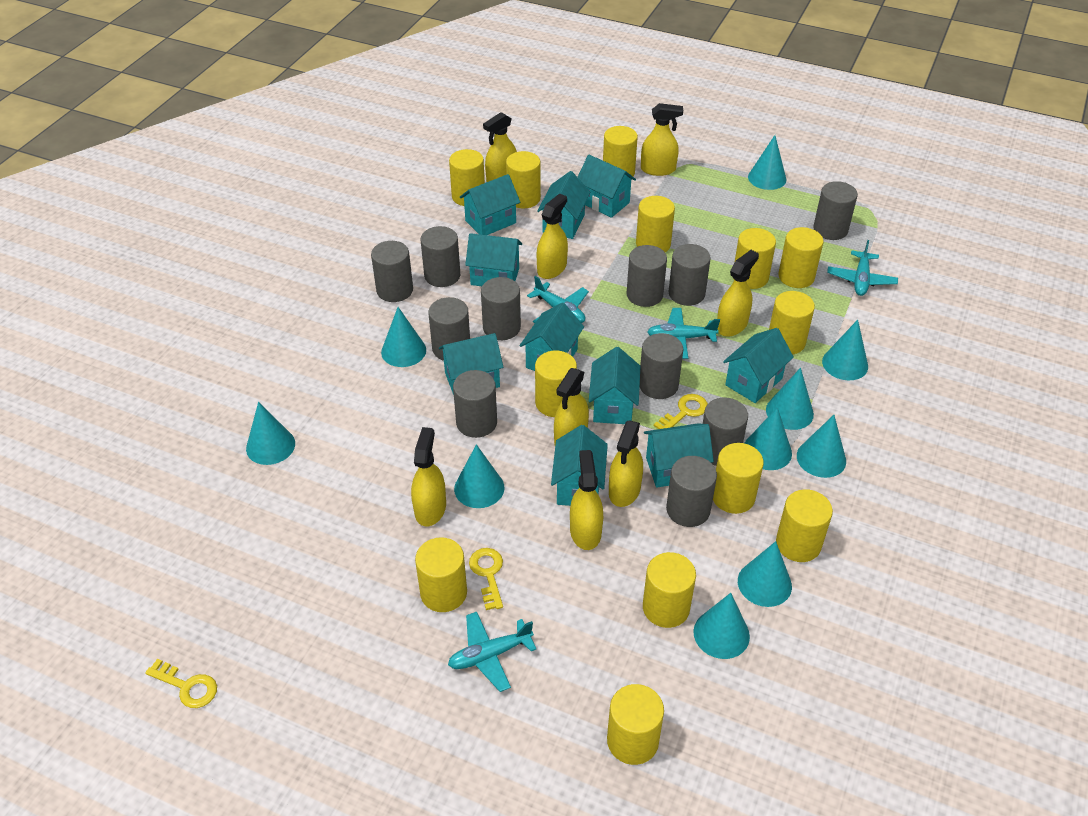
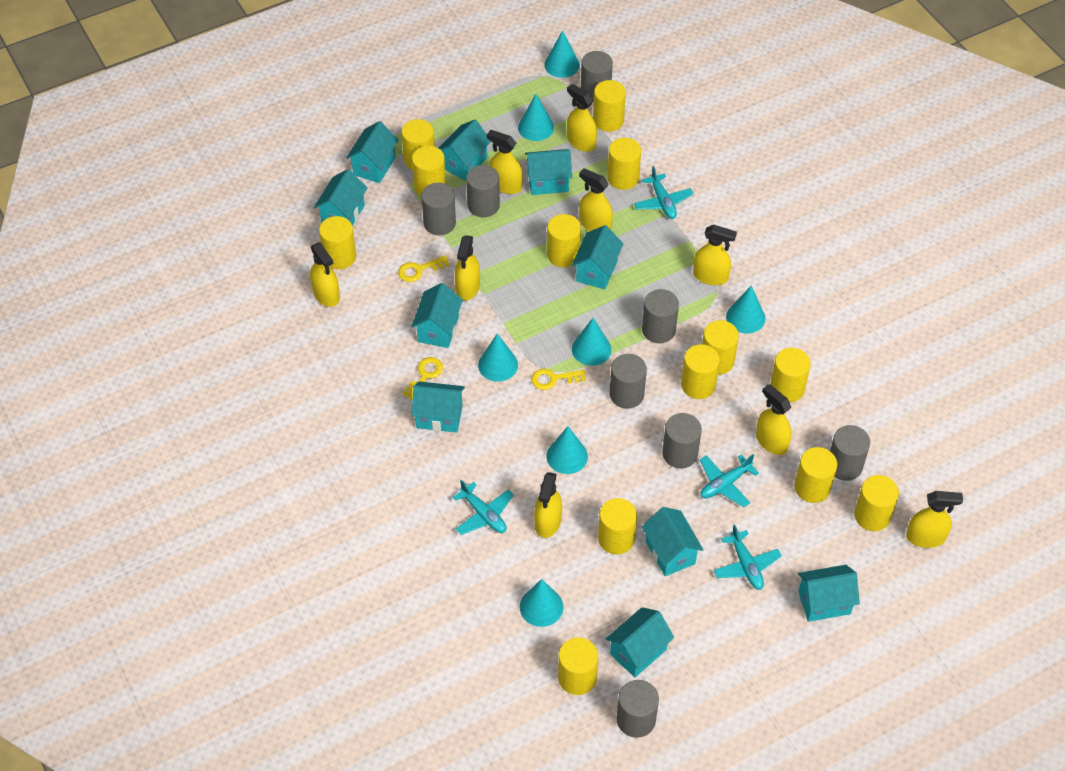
grey cylinder: 11 -> 8
turquoise cone: 10 -> 7
yellow spray bottle: 8 -> 9

